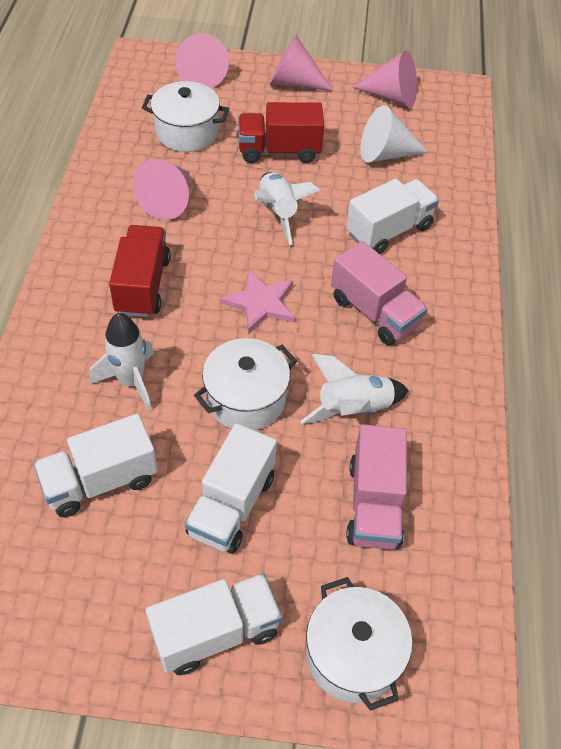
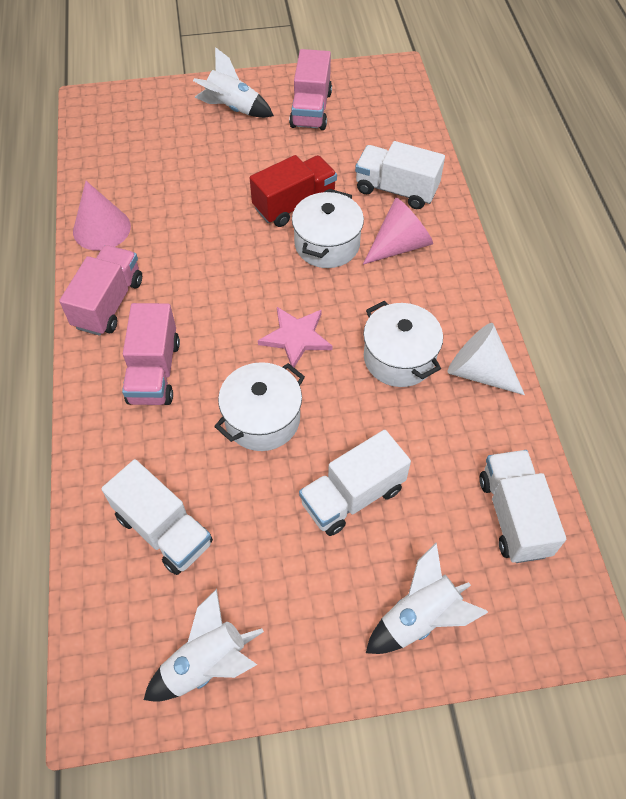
pink cone: 4 -> 2
pink truck: 2 -> 3
red truck: 2 -> 1

